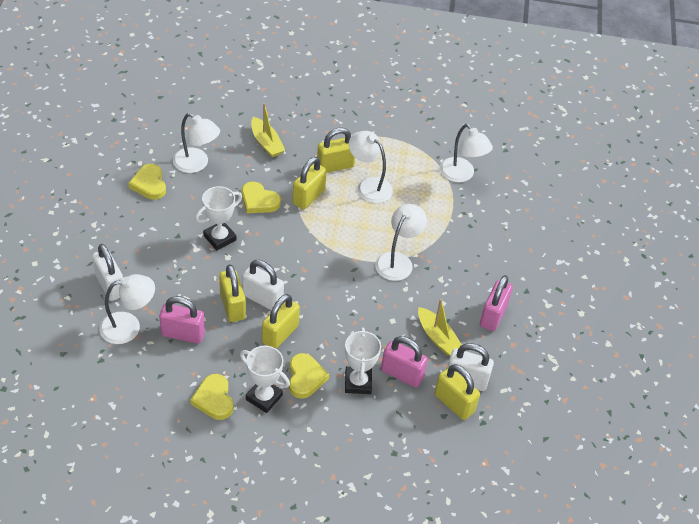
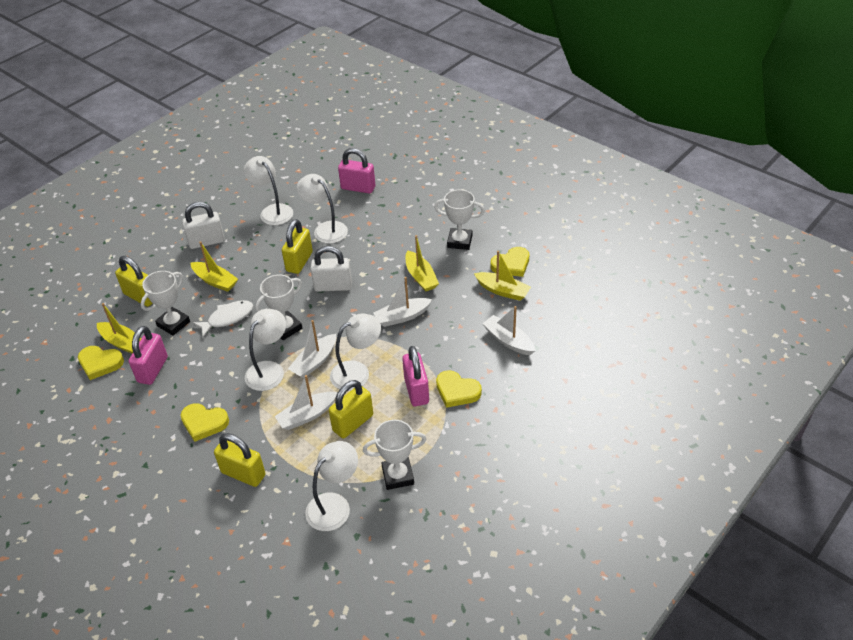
white boat: 0 -> 4
white fish: 0 -> 1
white padlock: 3 -> 2
white trophy: 3 -> 4
yellow boat: 2 -> 4
yellow padlock: 5 -> 4

